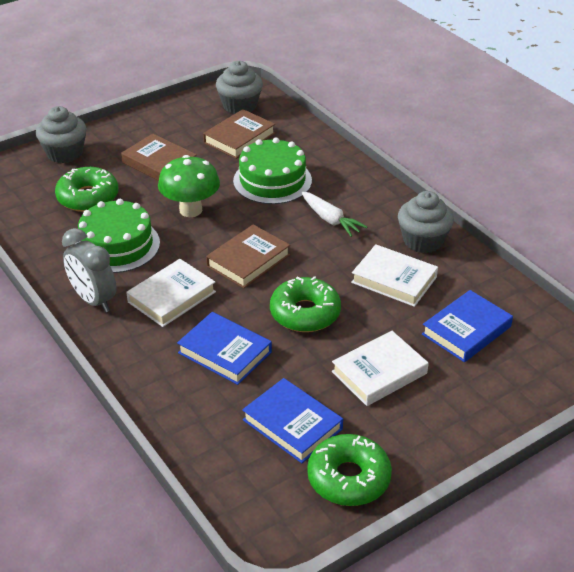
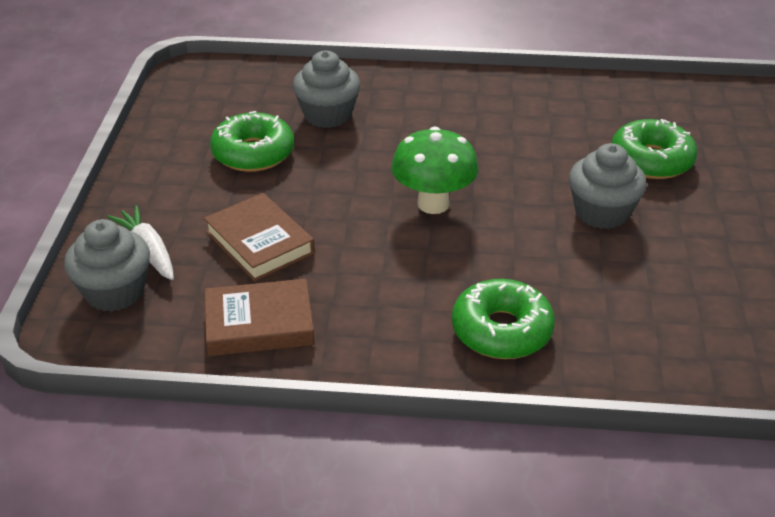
blue book: 3 -> 0
brown book: 3 -> 2
green cake: 2 -> 0
grey clock: 1 -> 0
white book: 3 -> 0

